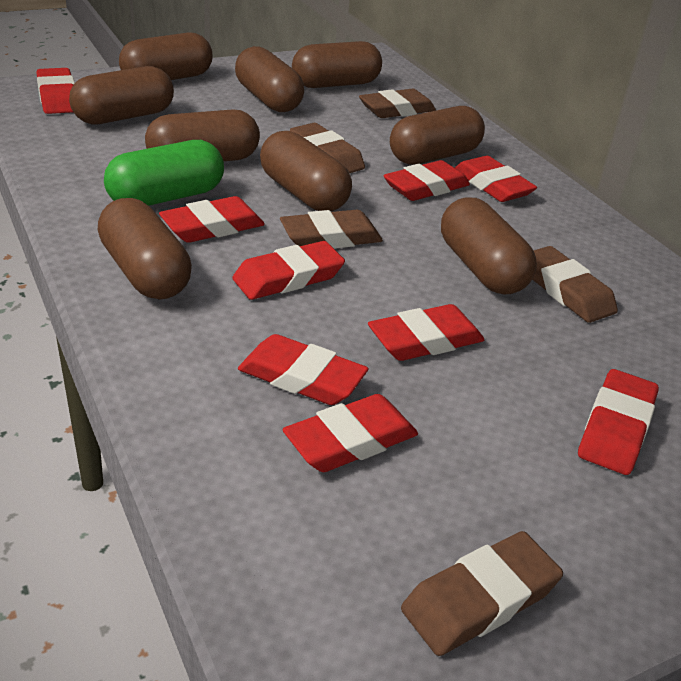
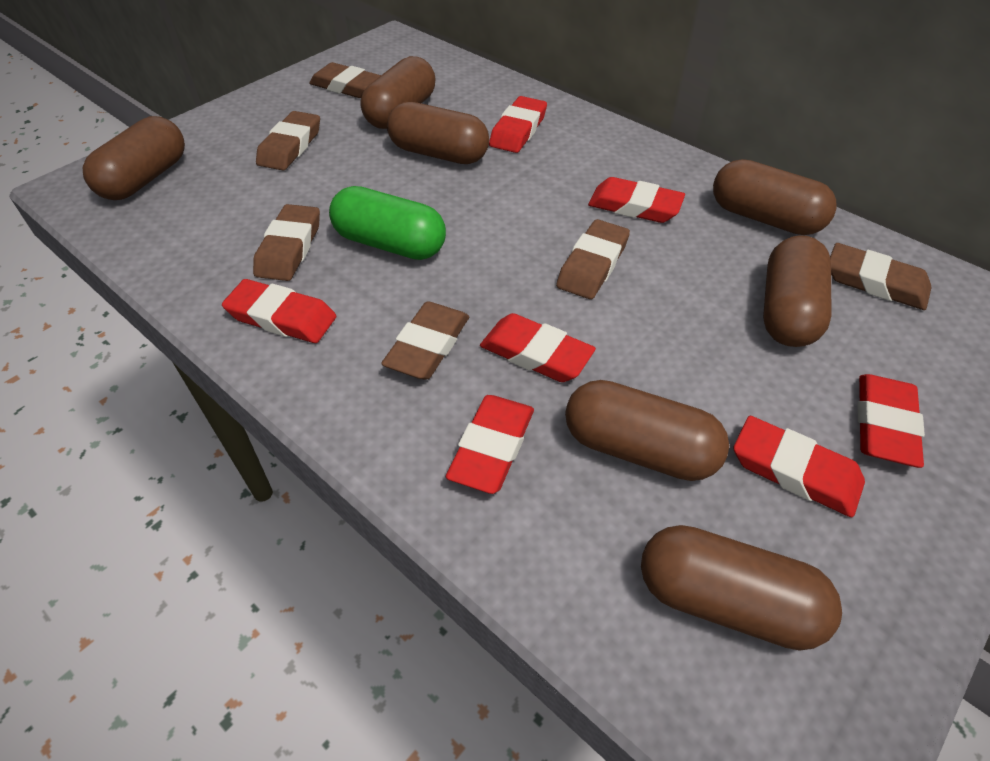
brown capsule: 9 -> 7
brown eraser: 5 -> 6
red eraser: 9 -> 7

